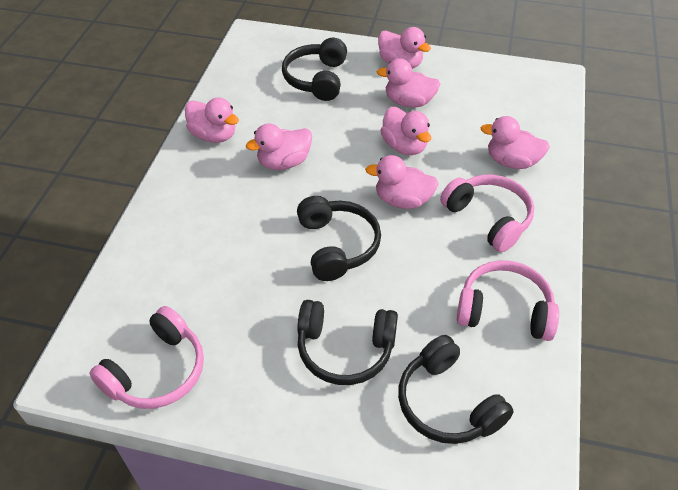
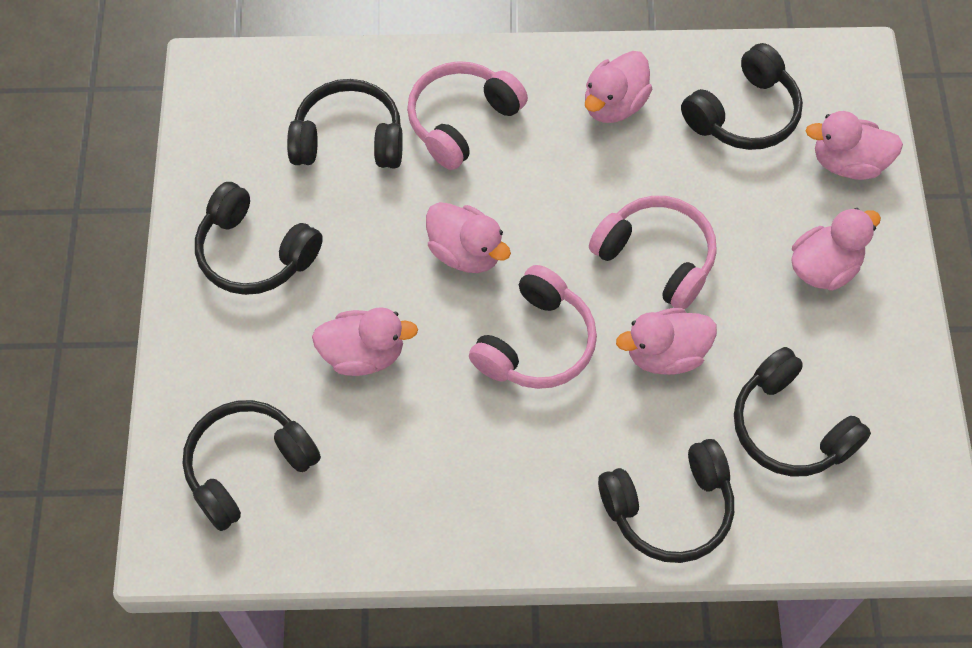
black headphones: 4 -> 6
pink duck: 7 -> 6

